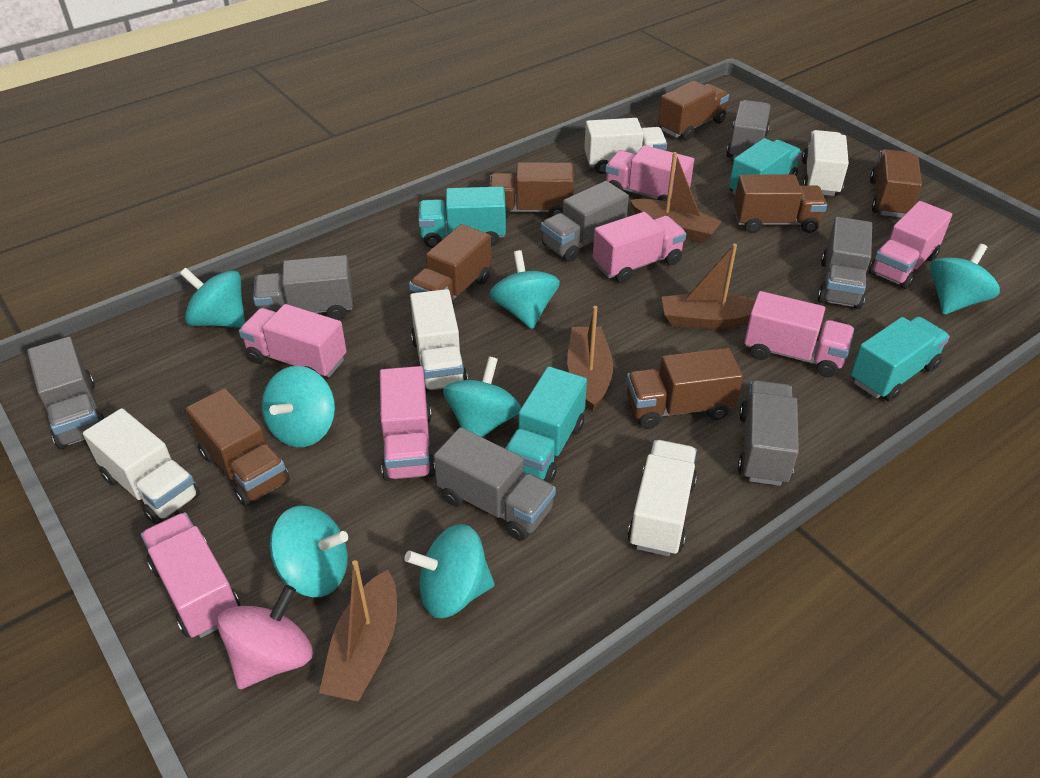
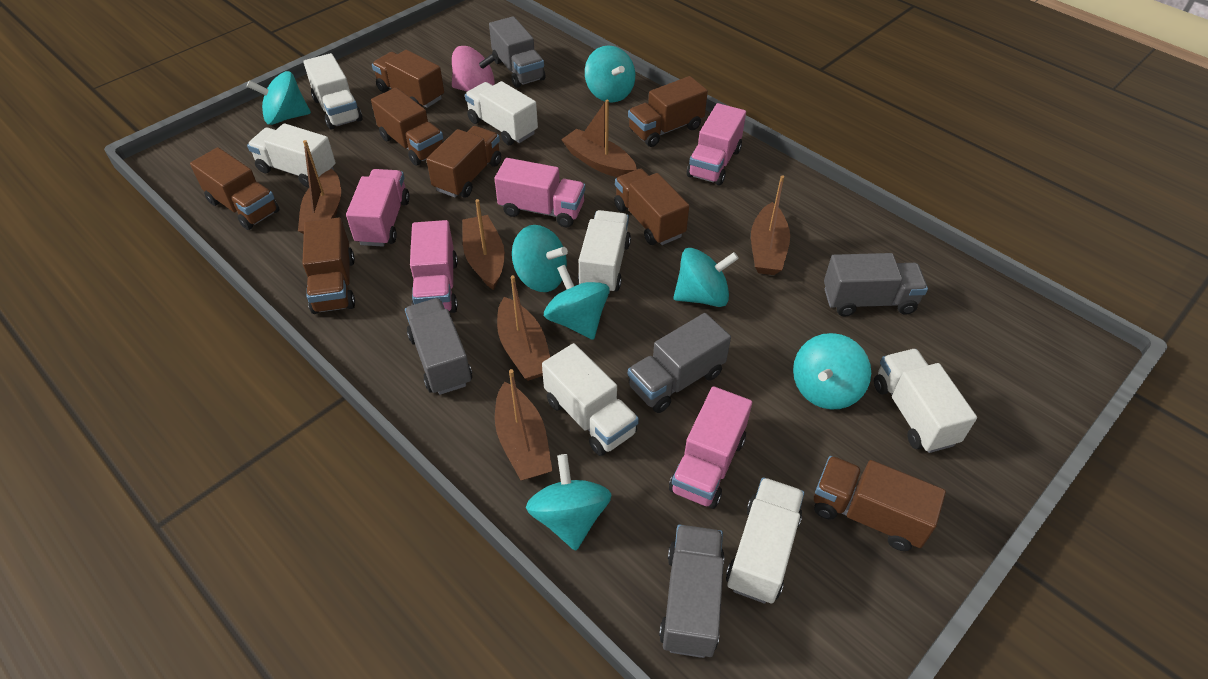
brown boat: 4 -> 6
brown truck: 7 -> 8
grey truck: 7 -> 5
pink truck: 7 -> 5
turquoise truck: 4 -> 0
white truck: 5 -> 7

